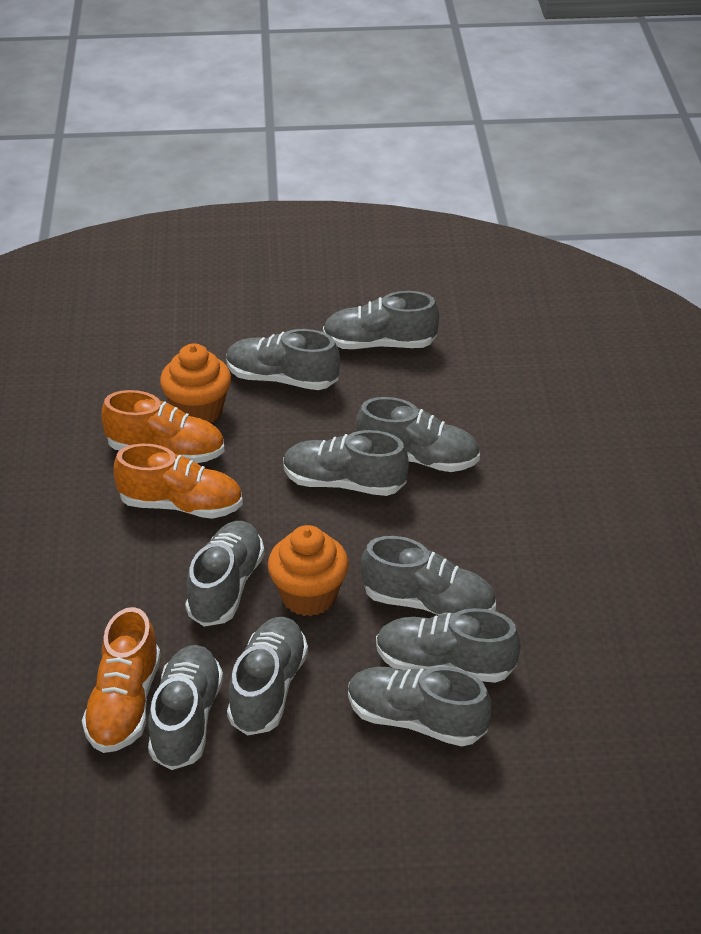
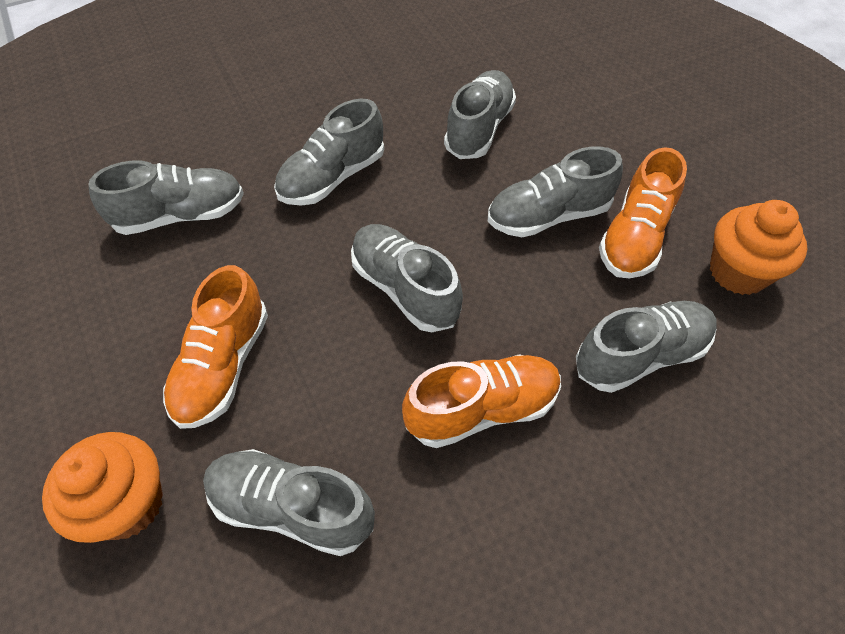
grey shoe: 10 -> 7

